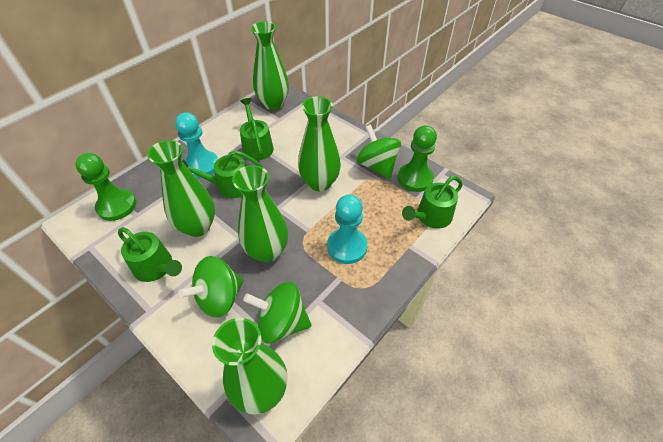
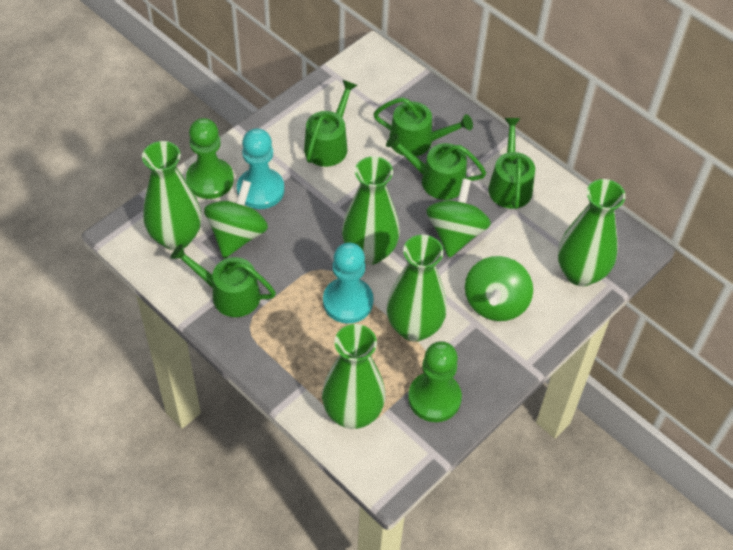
green watering can: 4 -> 5

